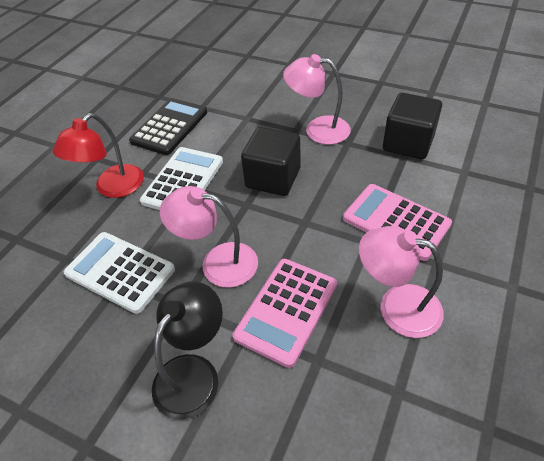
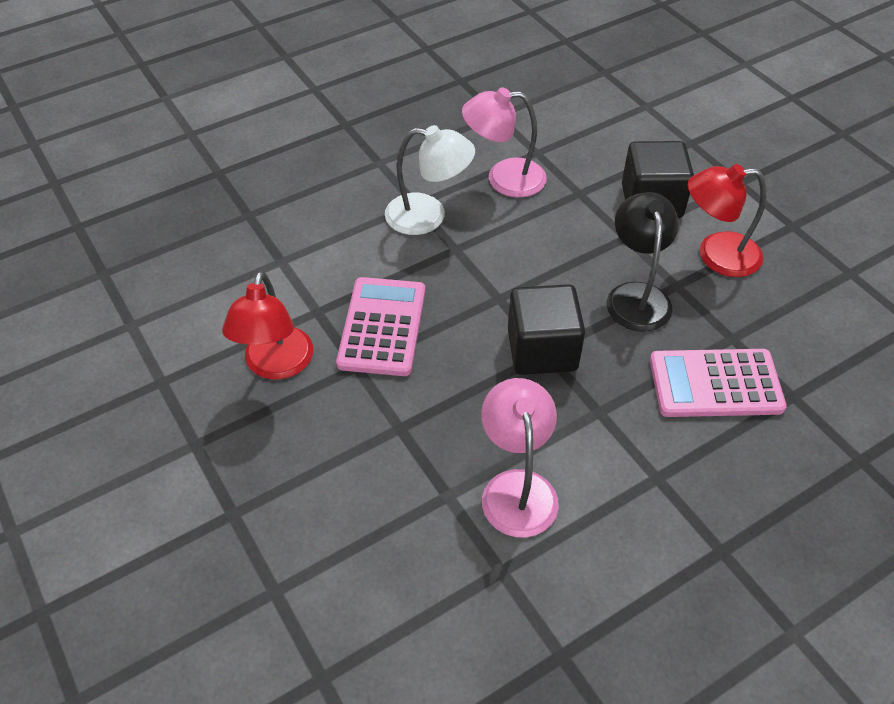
black calculator: 1 -> 0
pink lamp: 3 -> 2
red lamp: 1 -> 2
white calculator: 2 -> 0
white lamp: 0 -> 1

